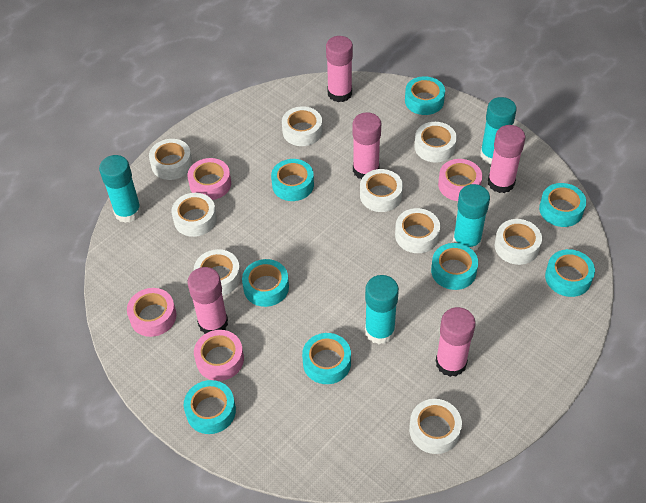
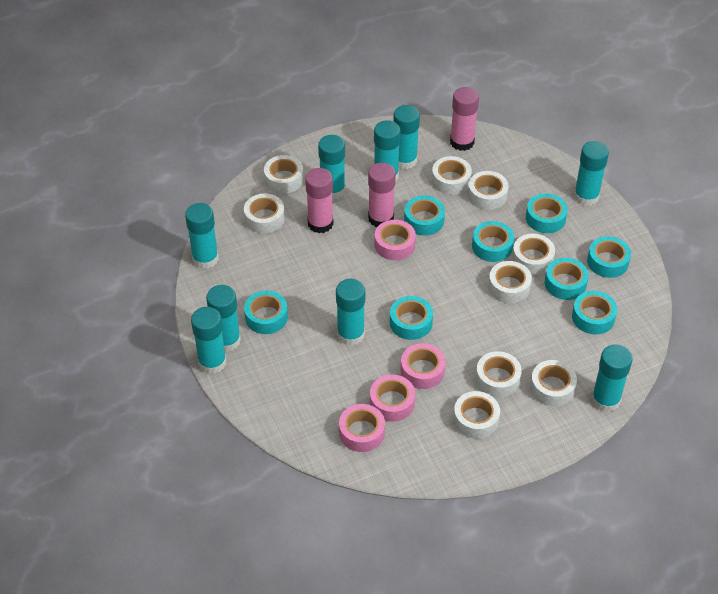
pink glue stick: 5 -> 3
turquoise glue stick: 4 -> 9

